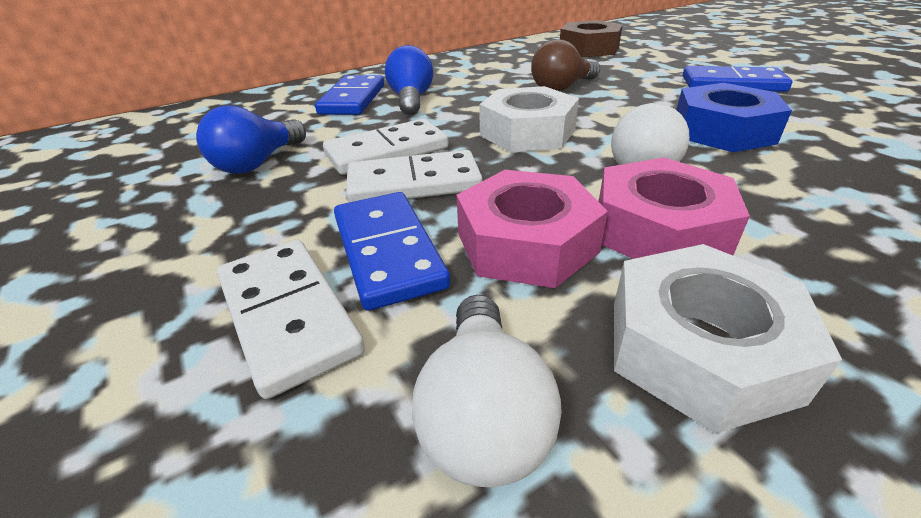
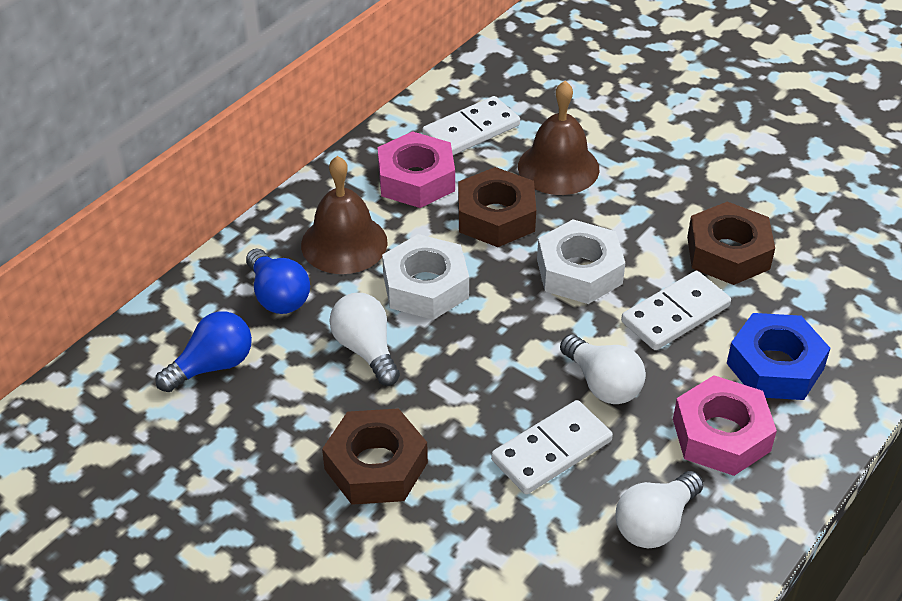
blue domino: 3 -> 0
brown bell: 0 -> 2
brown light bulb: 1 -> 0
brown nut: 1 -> 3
white light bulb: 2 -> 3

